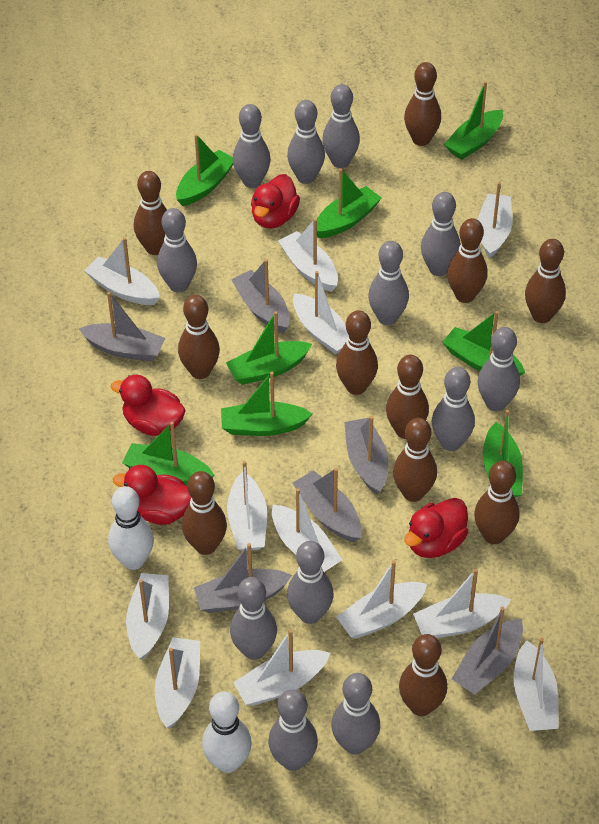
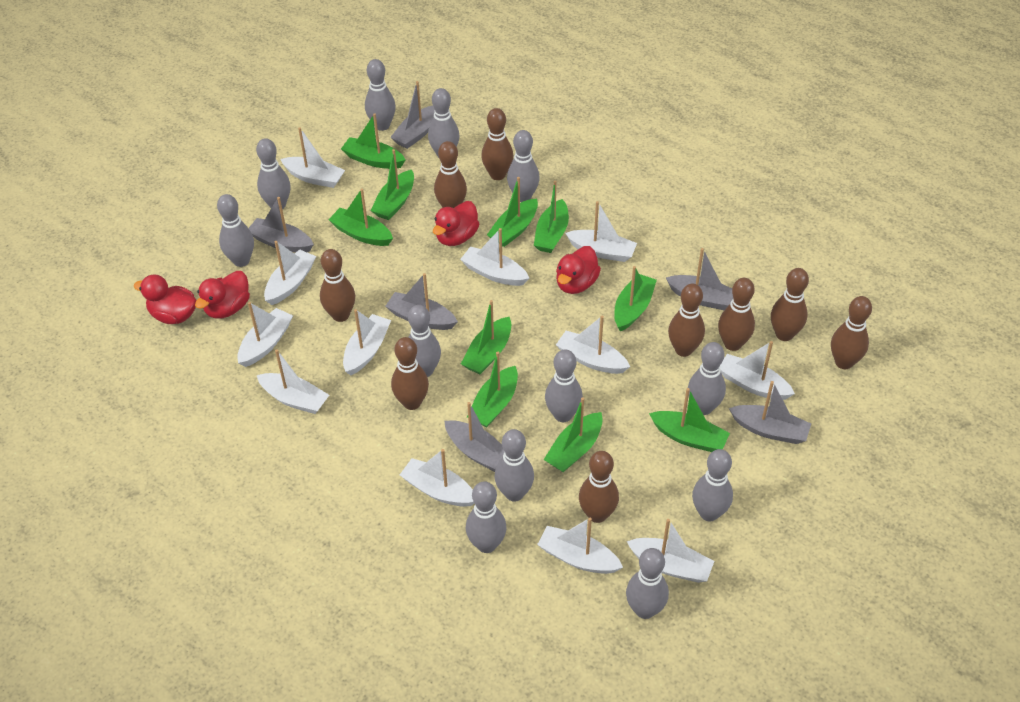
brown bowling pin: 11 -> 9
green boat: 8 -> 10
white bowling pin: 2 -> 0

